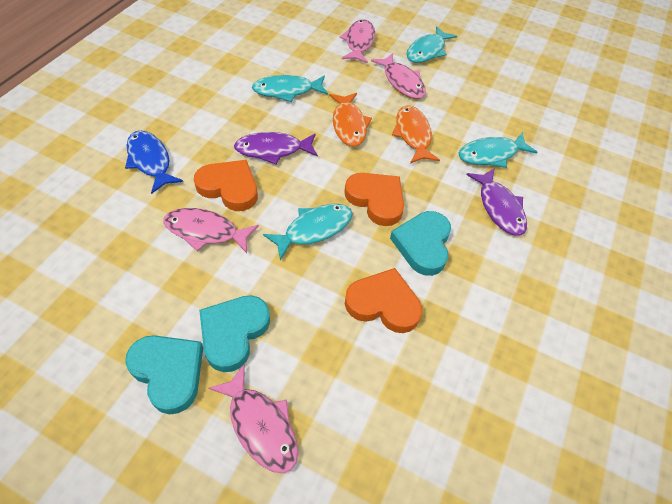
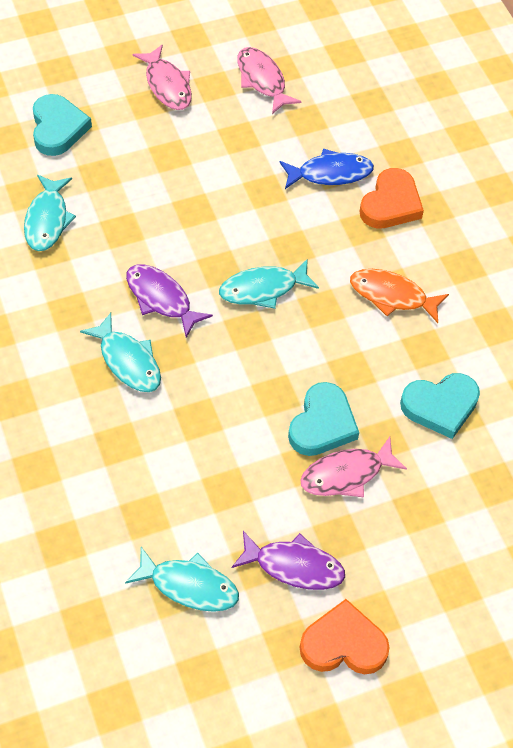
orange fish: 2 -> 1
orange heart: 3 -> 2
pink fish: 4 -> 3

